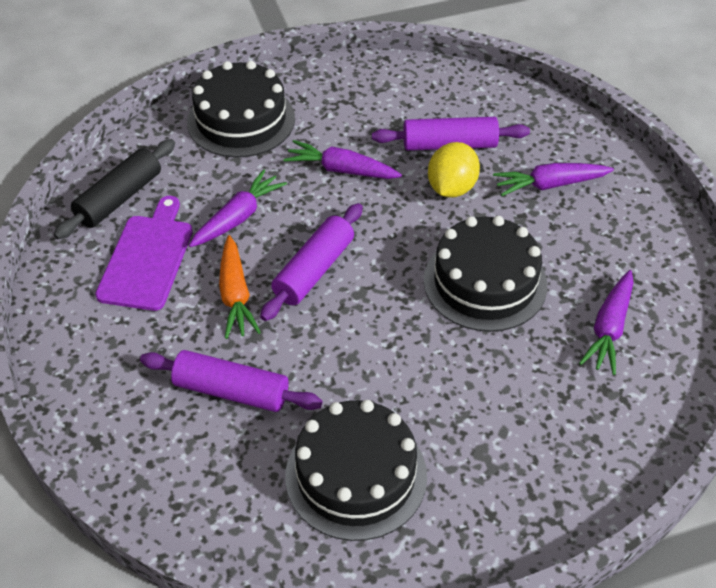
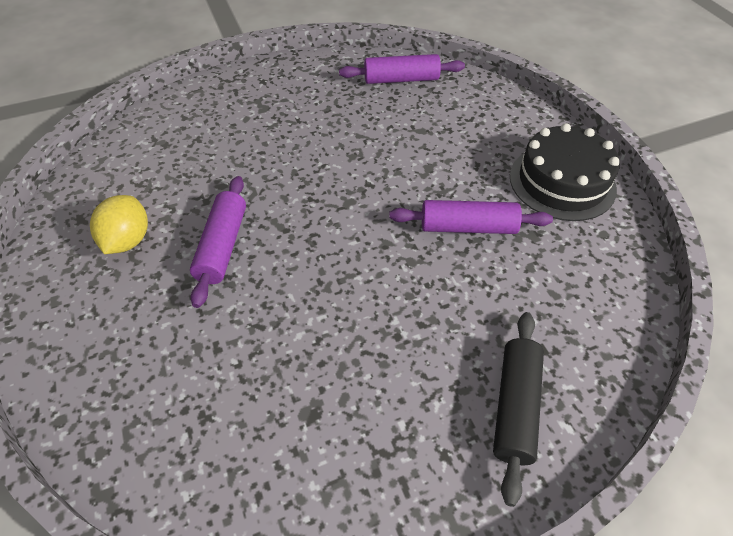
black cake: 3 -> 1
orange carrot: 1 -> 0
purple carrot: 4 -> 0
purple cutting board: 1 -> 0

